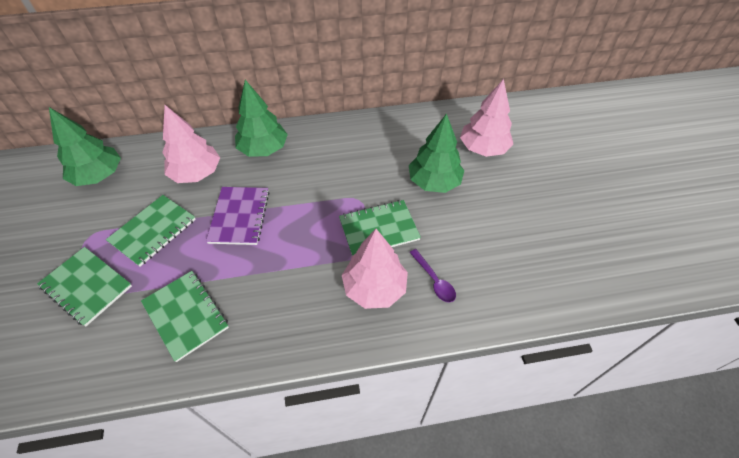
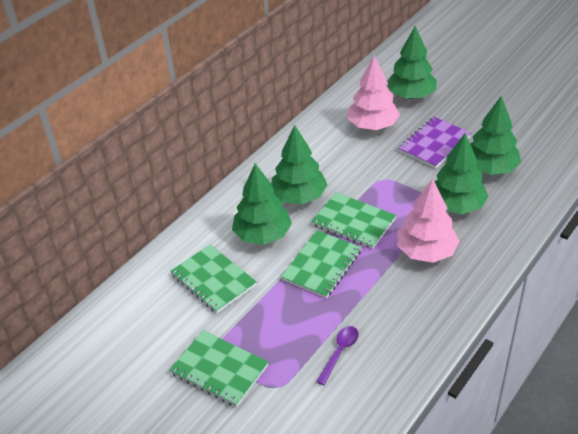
green tree: 3 -> 5
pink tree: 3 -> 2

